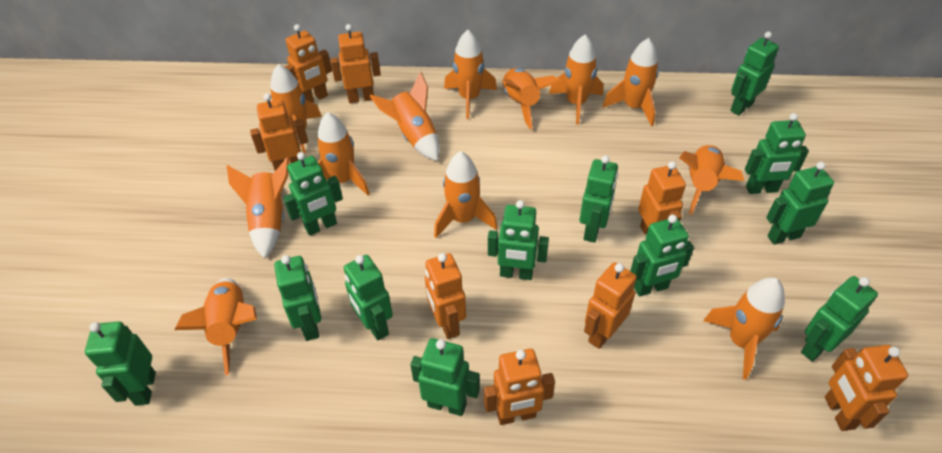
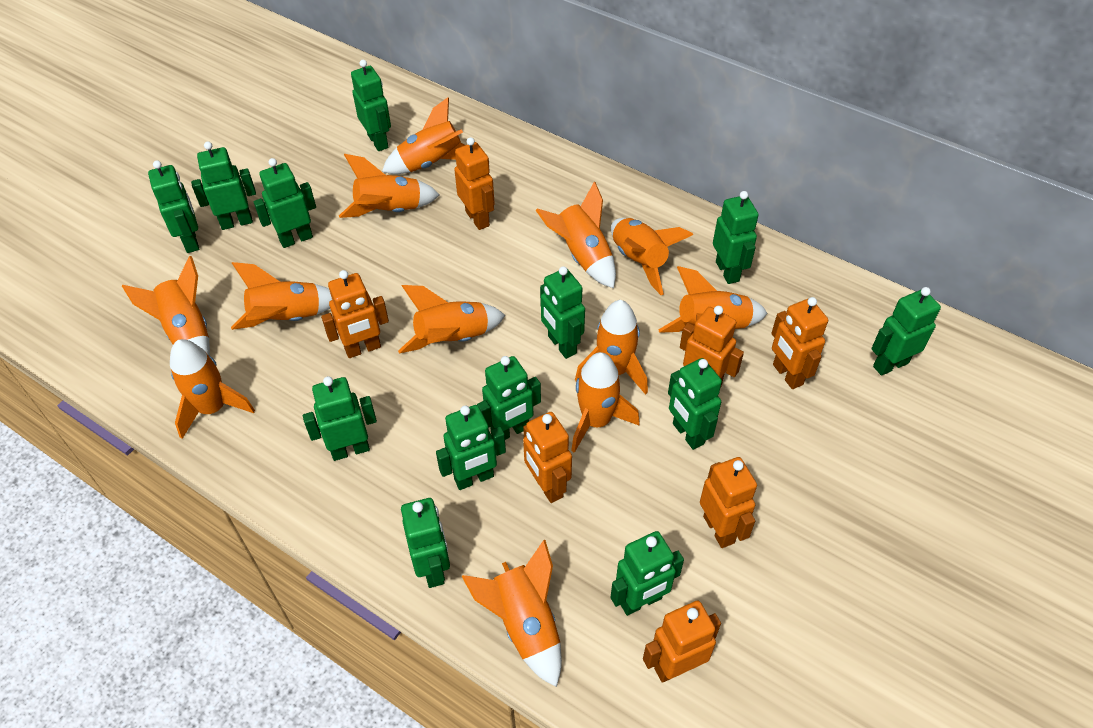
green robot: 12 -> 13
orange robot: 8 -> 7

